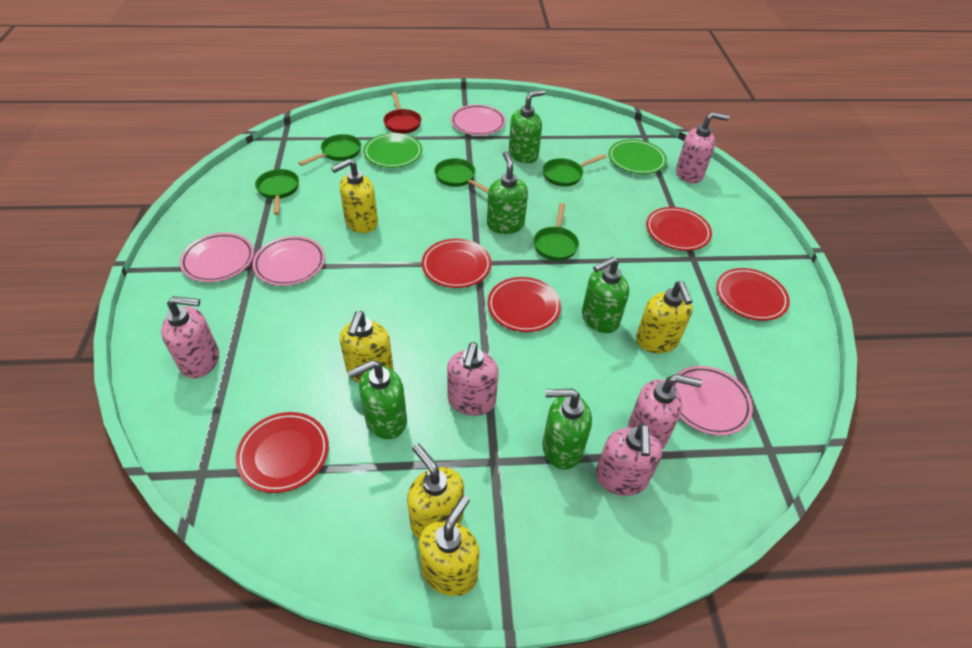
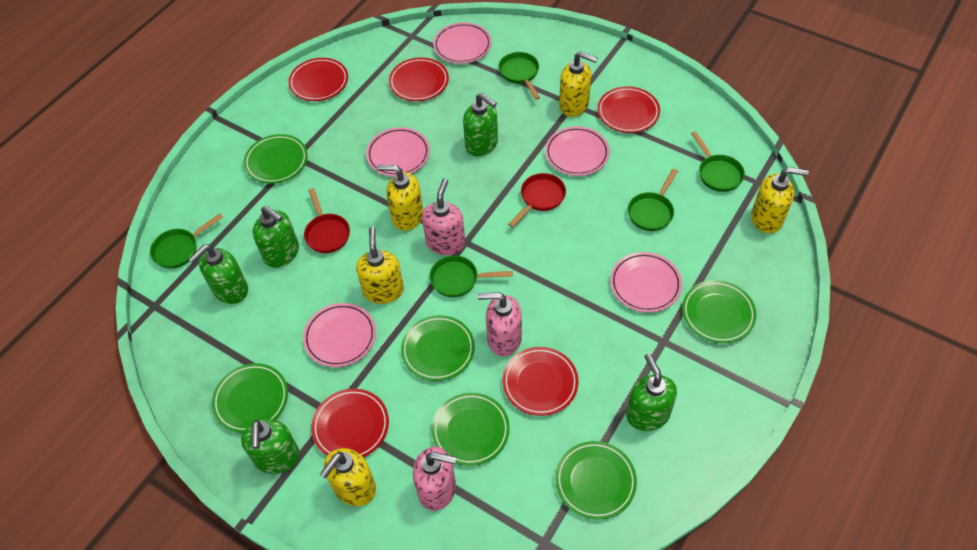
green plate: 2 -> 6
pink plate: 4 -> 5
pink soap dispenser: 5 -> 3
red pan: 1 -> 2

